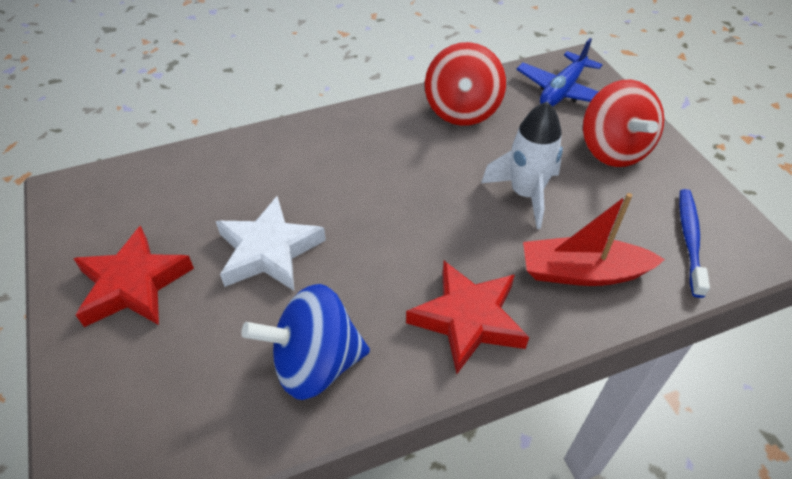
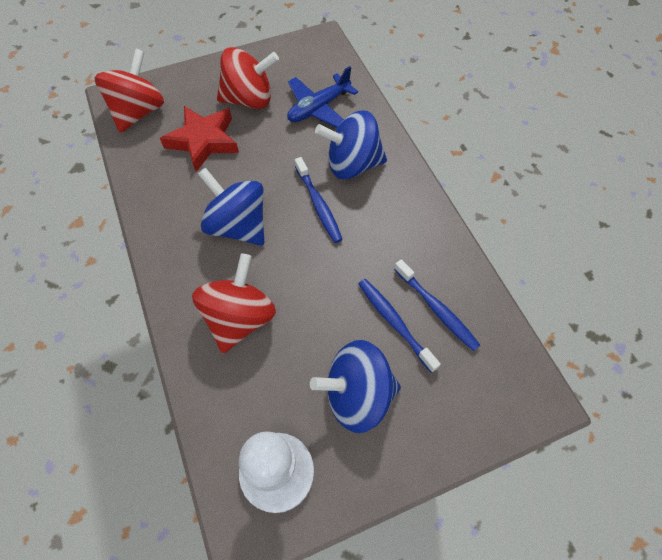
blue spinning top: 1 -> 3
blue toothbrush: 1 -> 3
red boat: 1 -> 0
red spinning top: 2 -> 3
red star: 2 -> 1
white pawn: 0 -> 1
white rocket: 1 -> 0
white star: 1 -> 0

